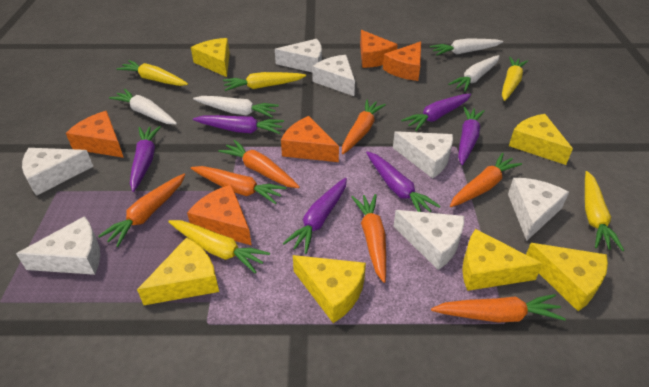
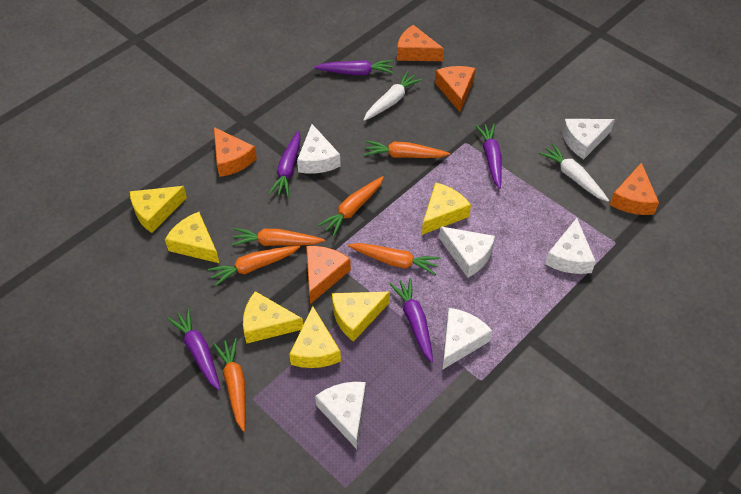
orange carrot: 7 -> 6
purple carrot: 6 -> 5
white carrot: 4 -> 2
white cheese: 7 -> 6
yellow carrot: 5 -> 0

